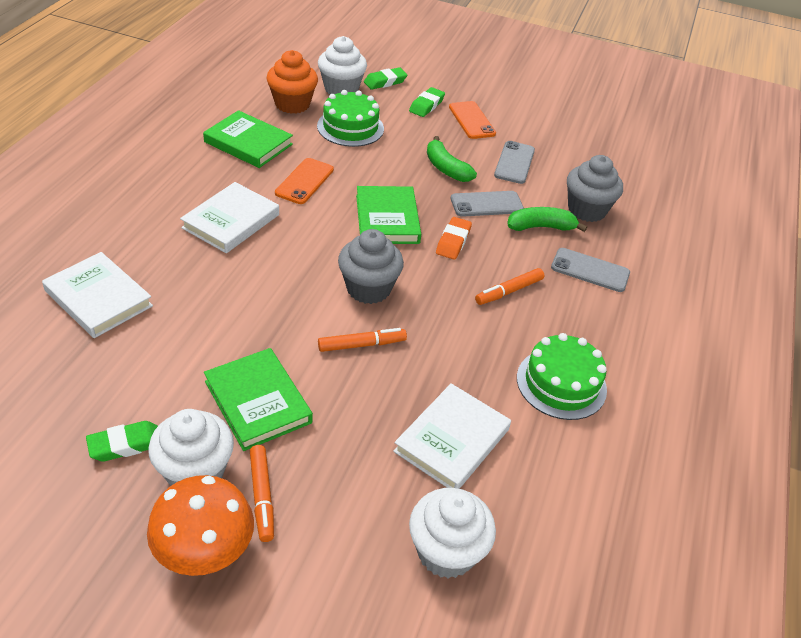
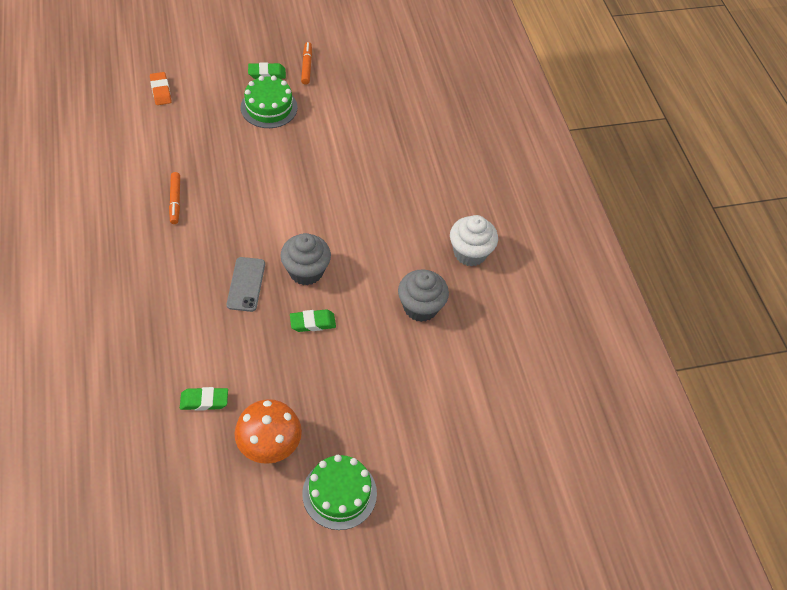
green banana: 2 -> 0
green book: 3 -> 0
grey phone: 3 -> 1
orange cupcake: 1 -> 0
orange marker: 3 -> 2
orange phone: 2 -> 0
white book: 3 -> 0
white cupcake: 3 -> 1

